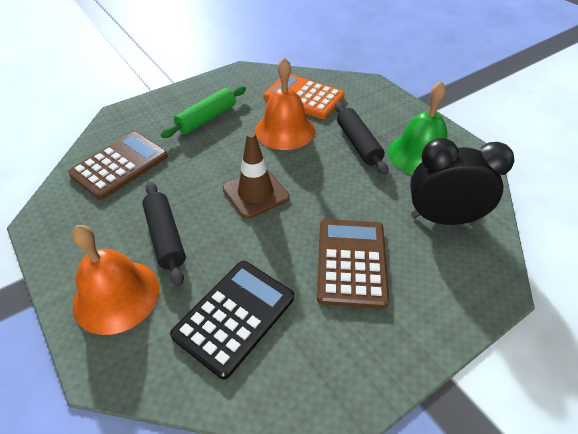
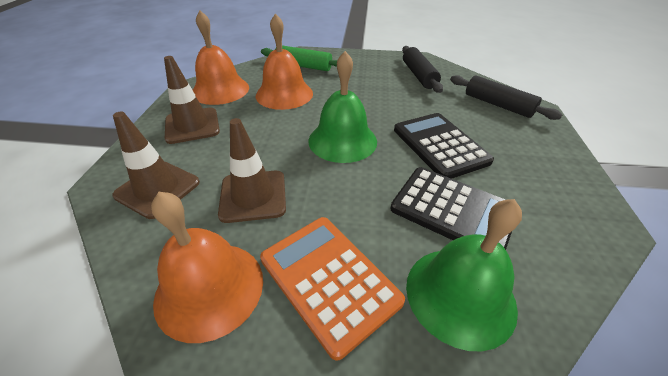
black calculator: 1 -> 2
black clock: 1 -> 0
brown calculator: 2 -> 0
brown traffic cone: 1 -> 3
green bell: 1 -> 2
orange bell: 2 -> 3

